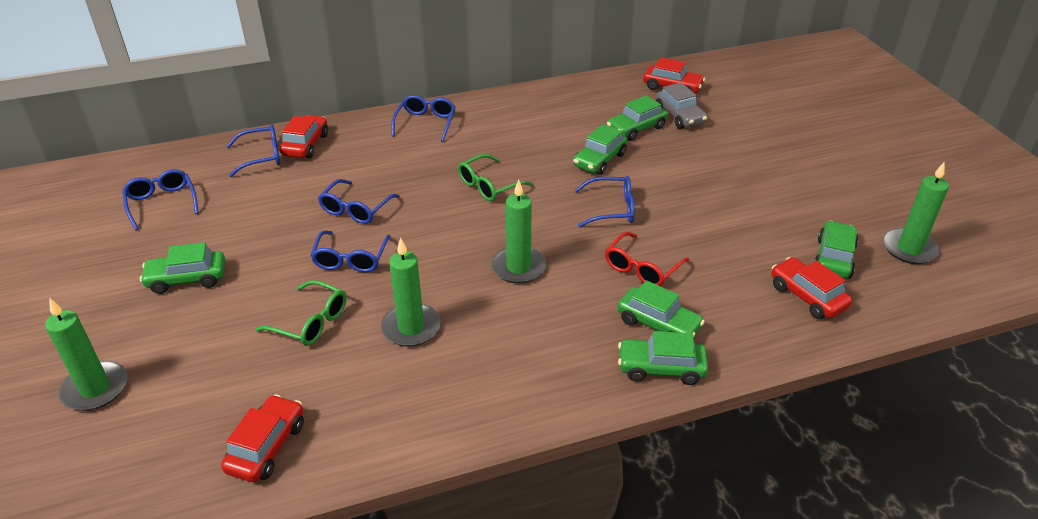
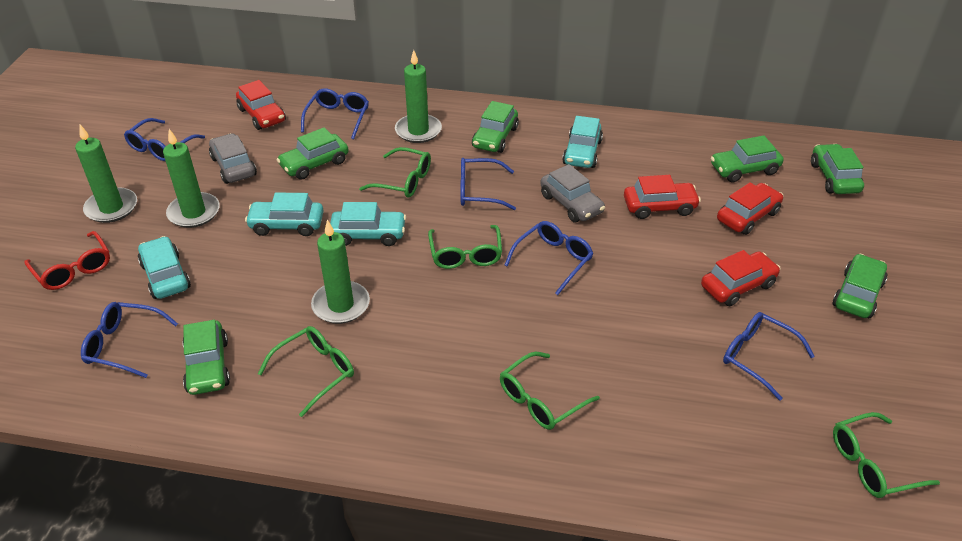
green glasses: 2 -> 5
grey car: 1 -> 2
turquoise car: 0 -> 4

